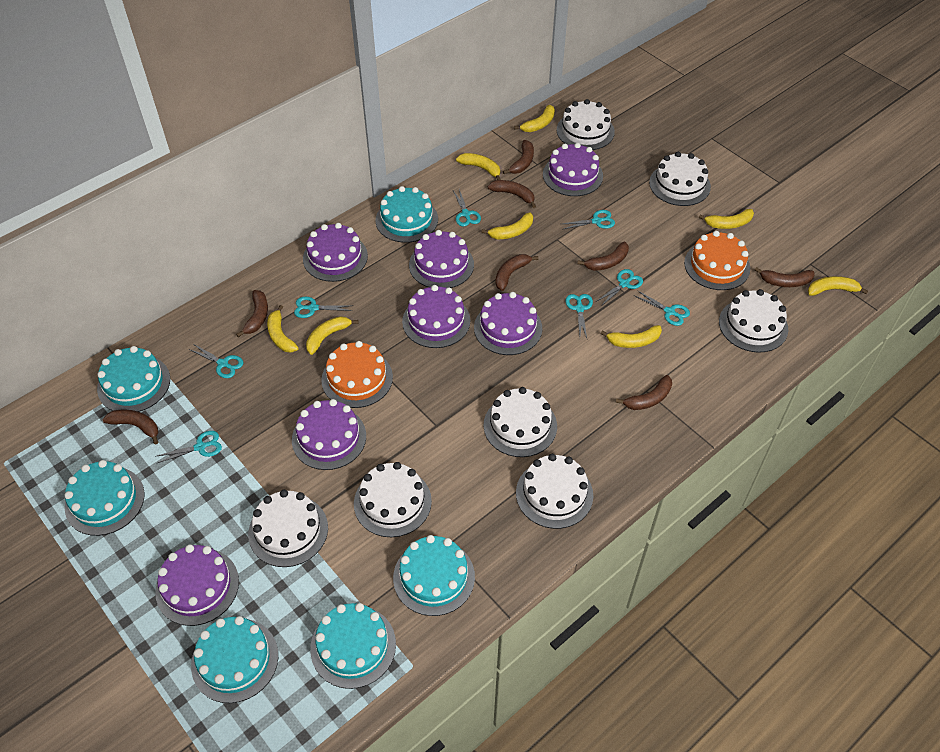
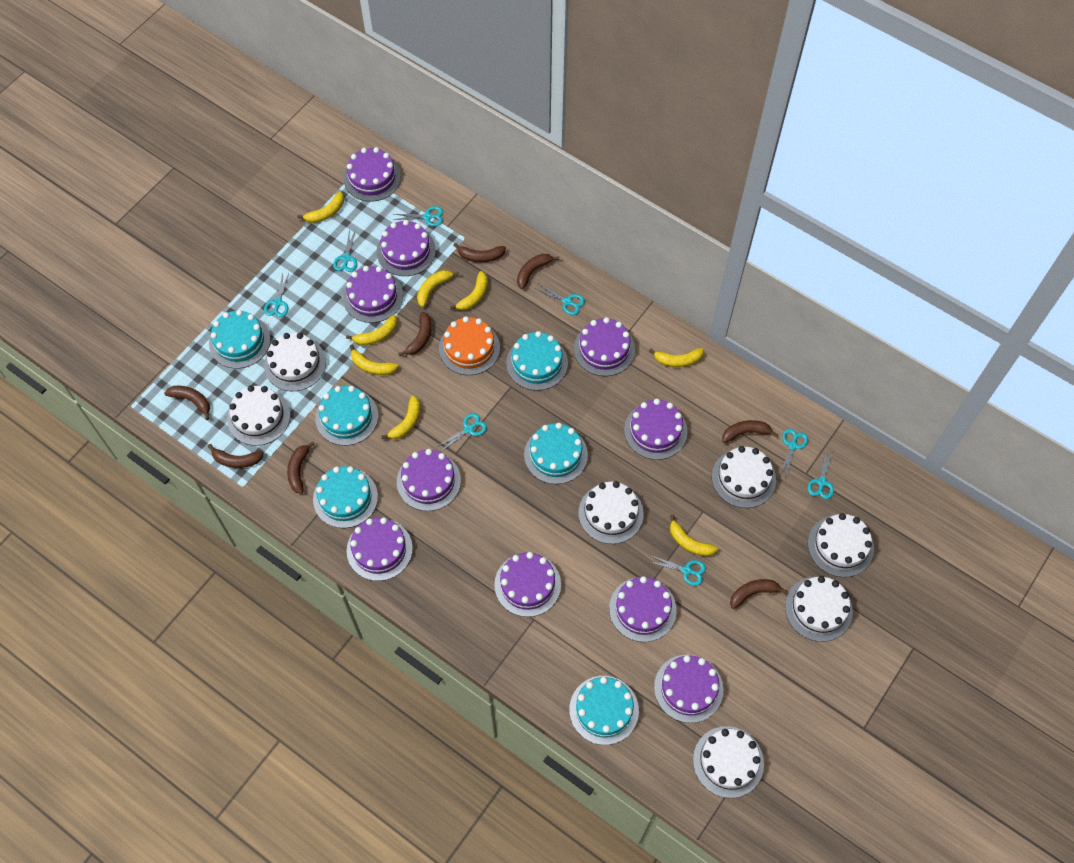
orange cake: 2 -> 1
purple cake: 7 -> 10

